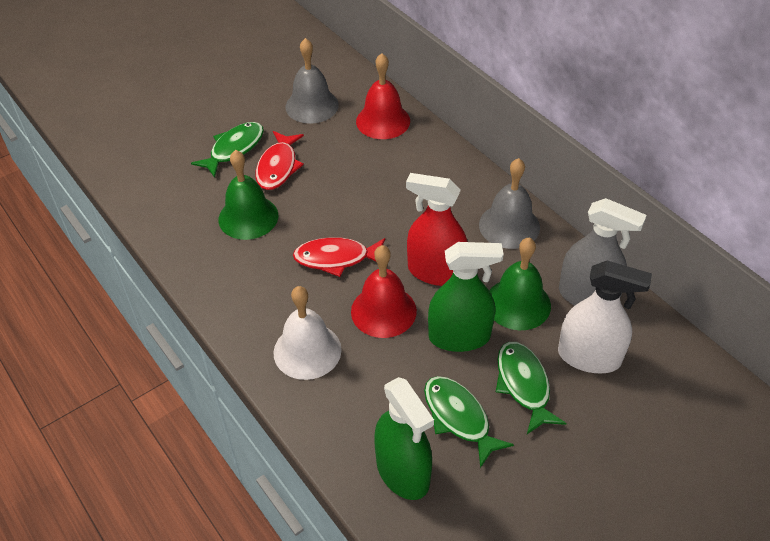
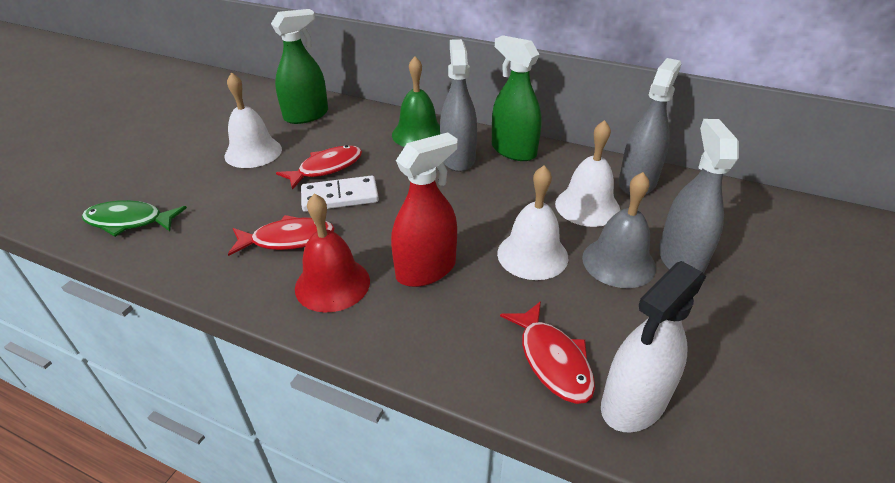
green bell: 2 -> 1
green fish: 3 -> 1
grey bell: 2 -> 1
grey spray bottle: 1 -> 3
red bell: 2 -> 1
red fish: 2 -> 3
white bell: 1 -> 3
white domino: 0 -> 1

